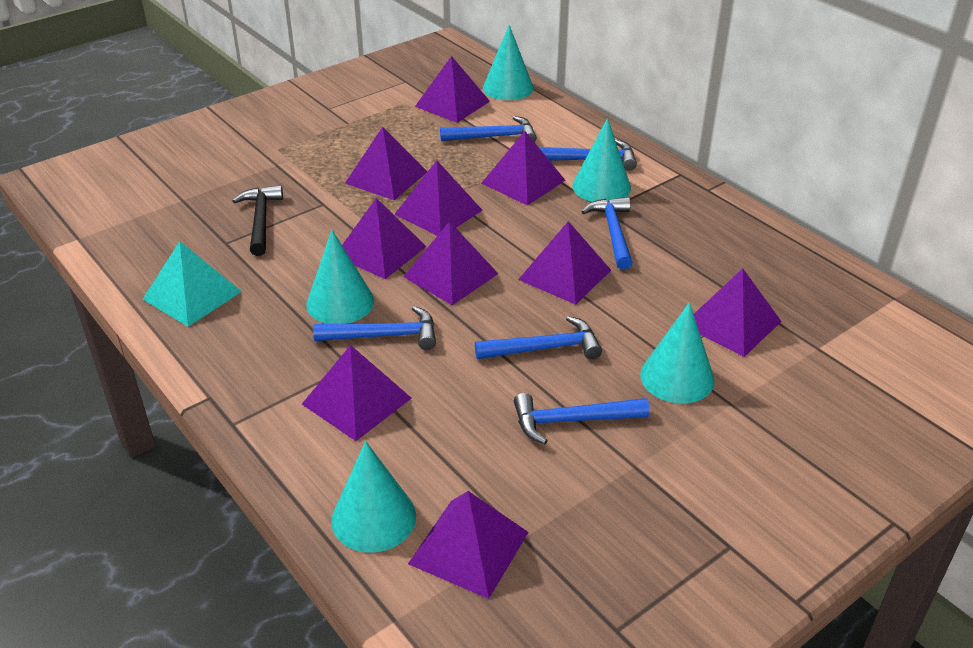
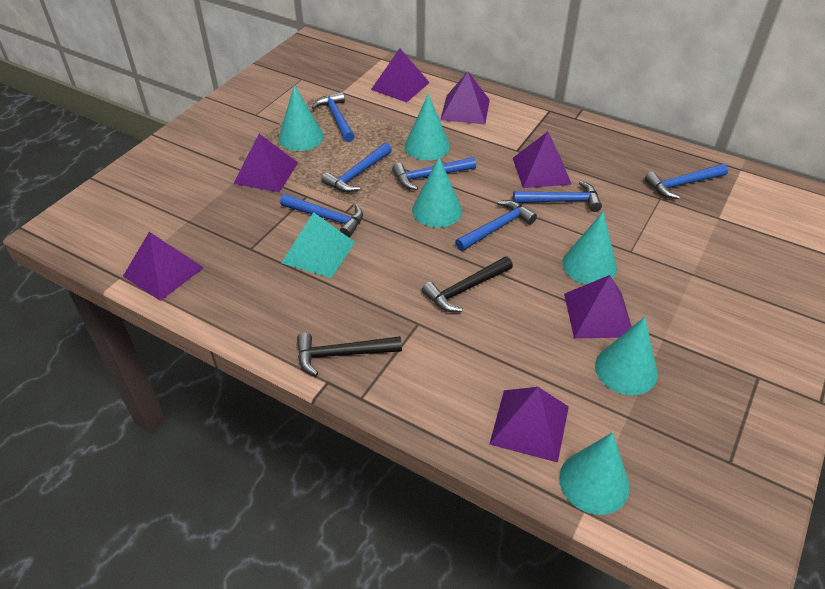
black hammer: 1 -> 2
blue hammer: 6 -> 7
purple pyramid: 10 -> 7
turquoise cone: 5 -> 6

